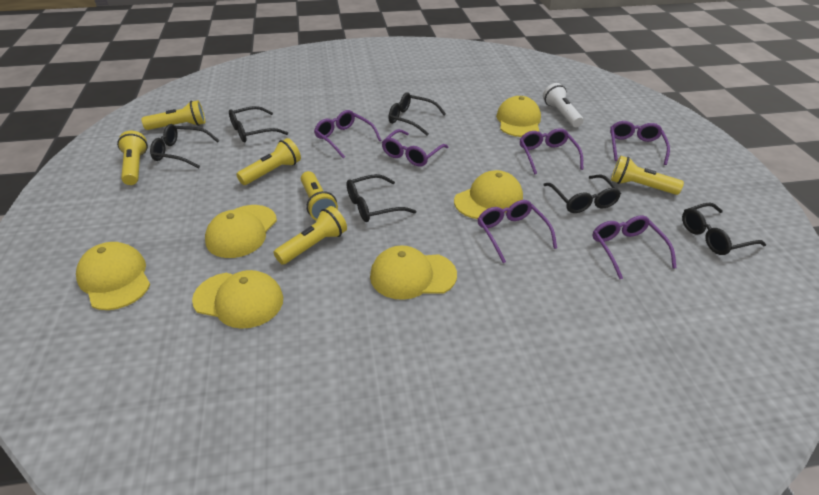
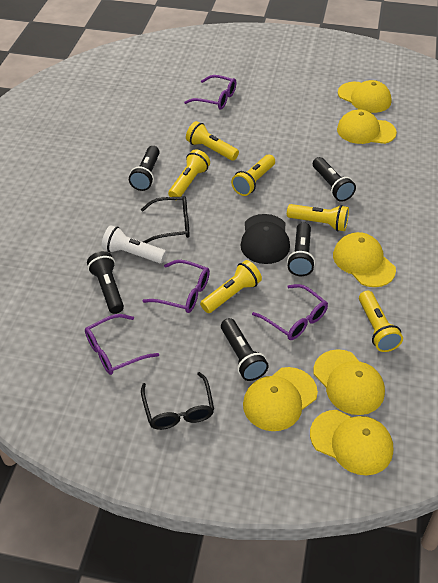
black cap: 0 -> 1
black flashlight: 0 -> 5
black glasses: 6 -> 2
purple glasses: 6 -> 4

